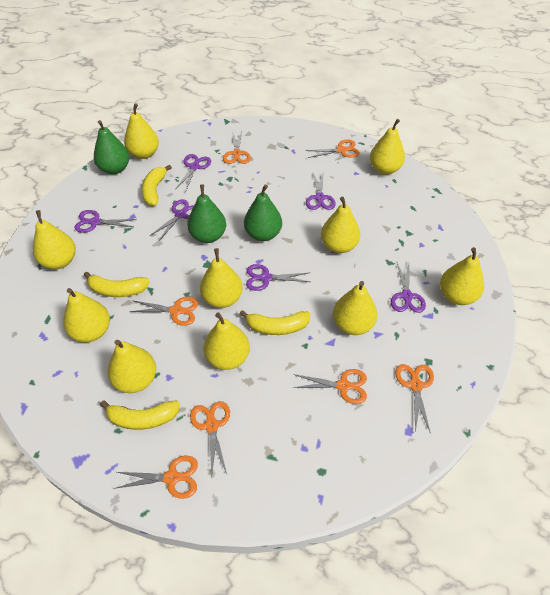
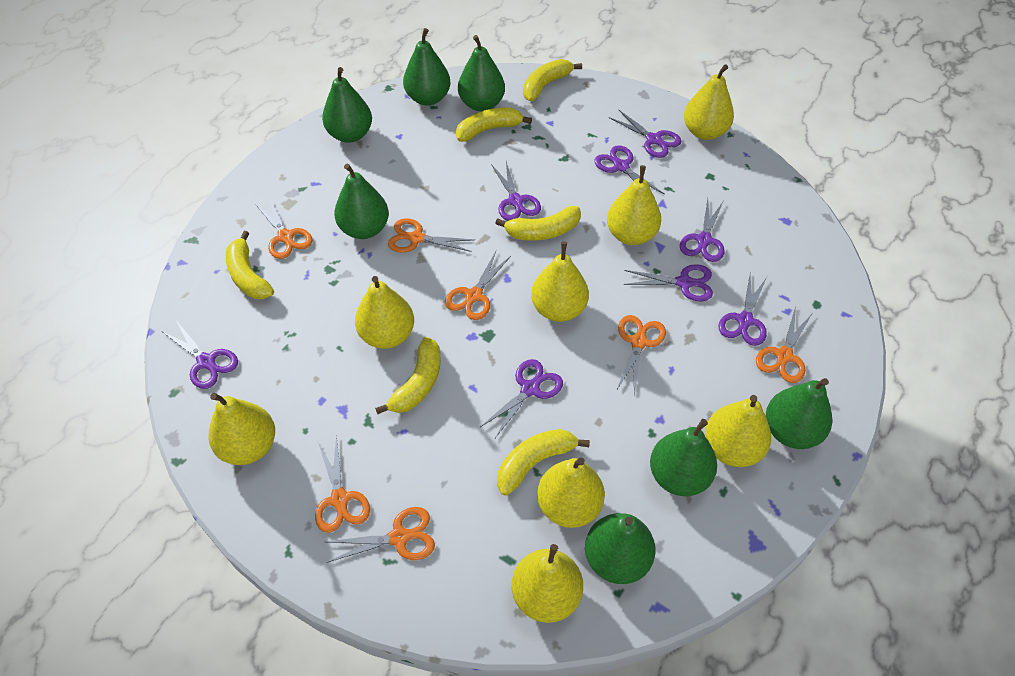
green pear: 3 -> 7
purple scissors: 6 -> 8
yellow banana: 4 -> 6
yellow pear: 10 -> 8

